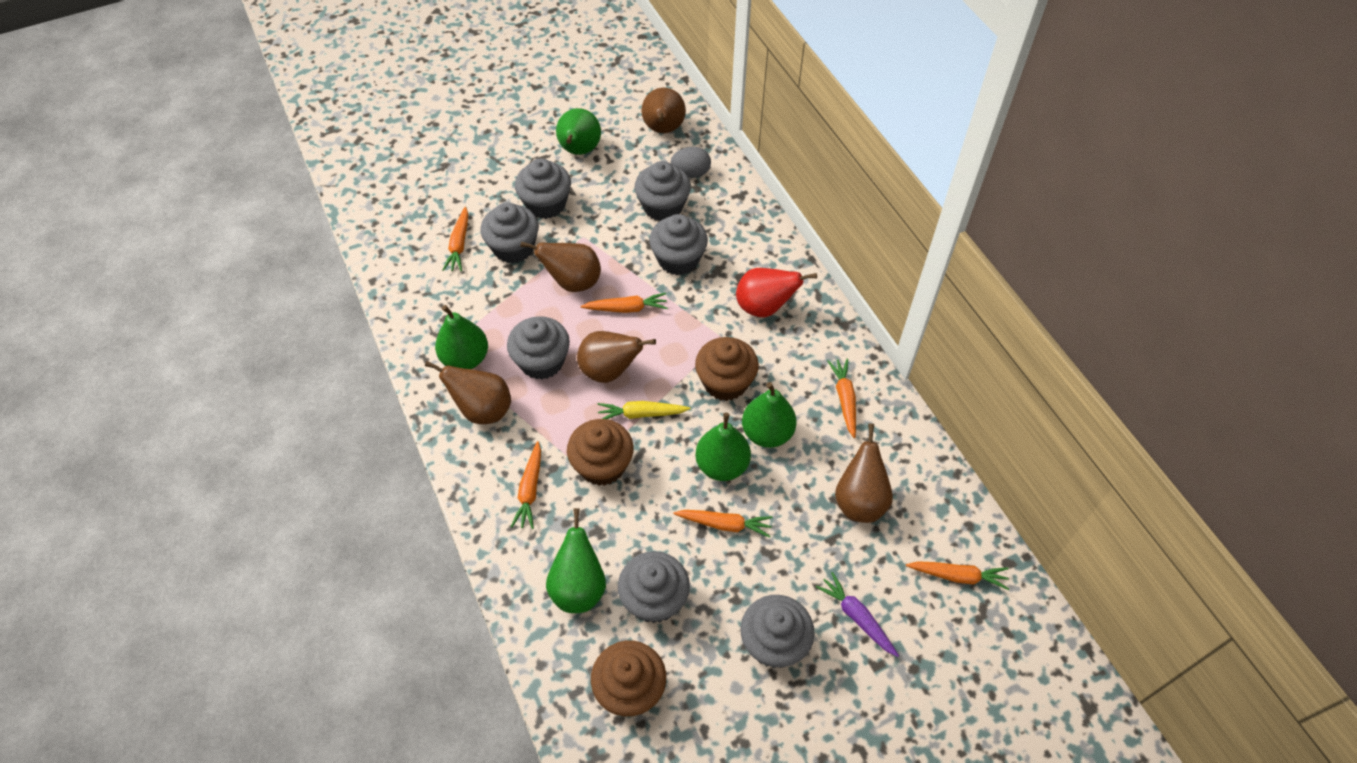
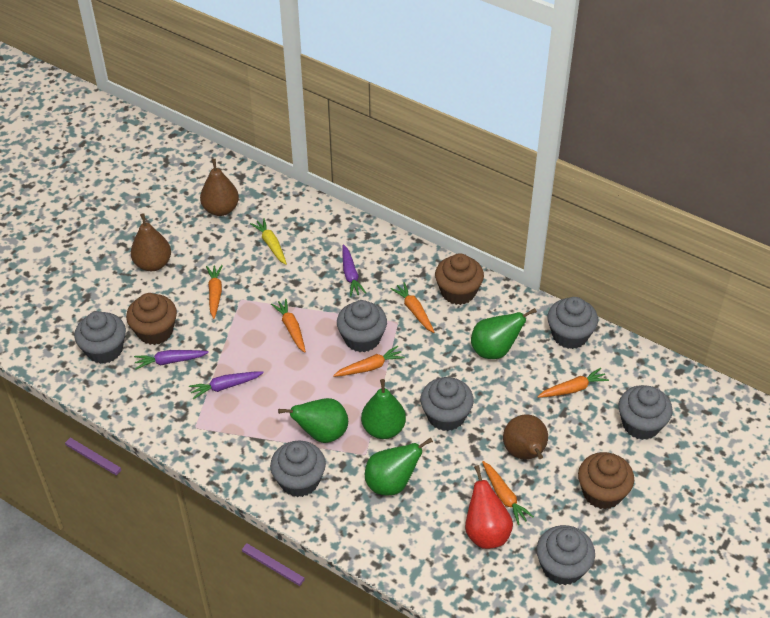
brown pear: 5 -> 3
green pear: 5 -> 4
grey egg: 1 -> 0
purple carrot: 1 -> 3

